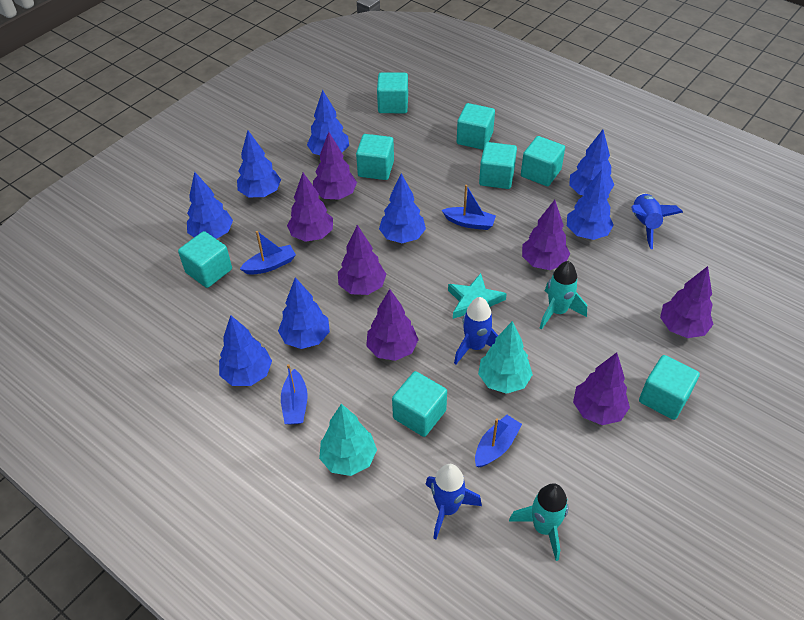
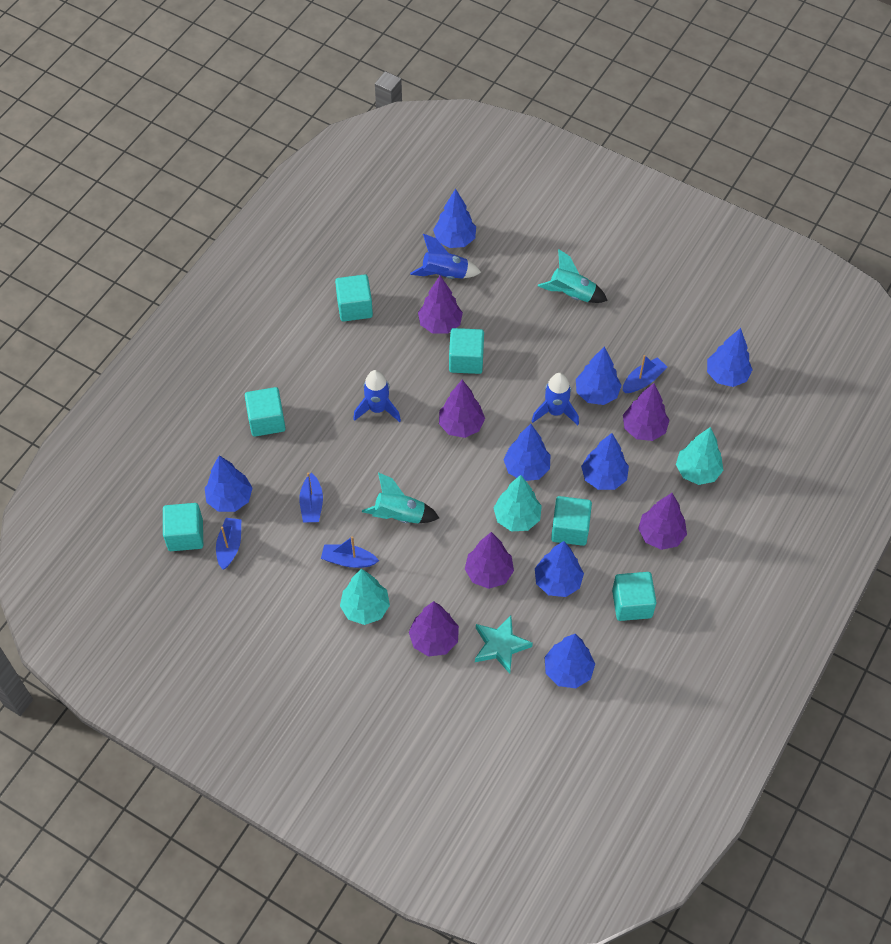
purple tree: 7 -> 6
turquoise cube: 8 -> 6
turquoise tree: 2 -> 3

